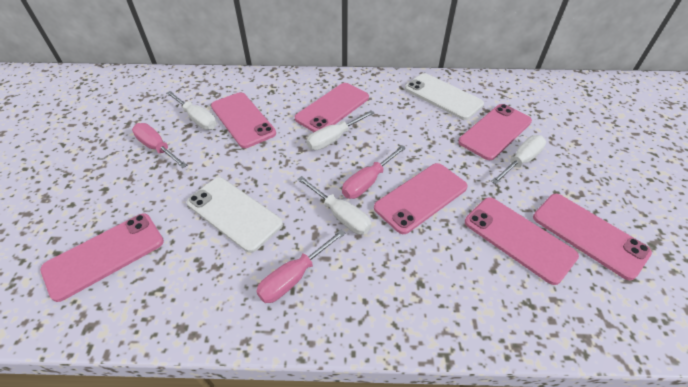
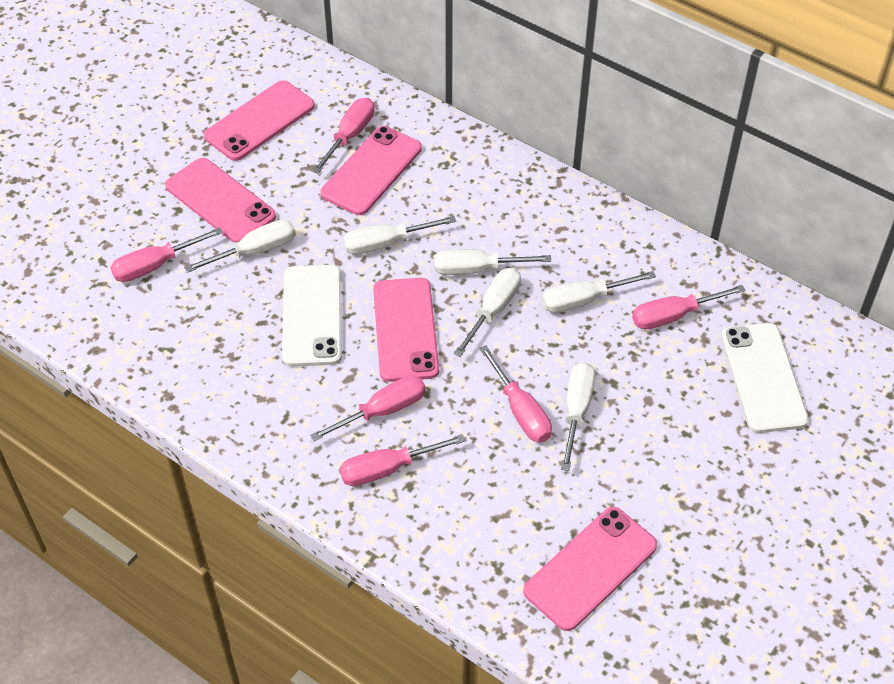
pink phone: 7 -> 5
pink screwdriver: 3 -> 6
white screwdriver: 4 -> 6

